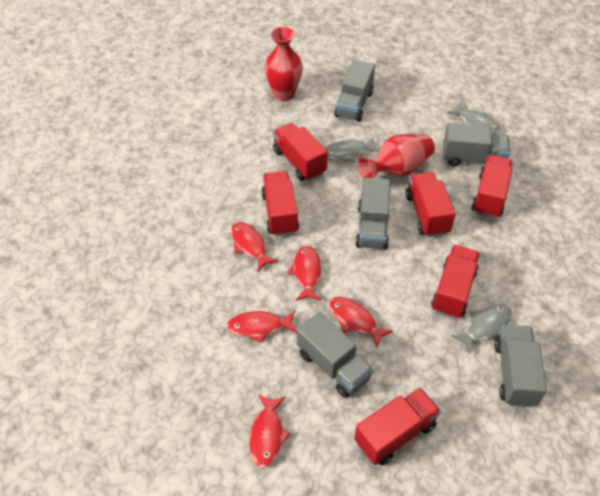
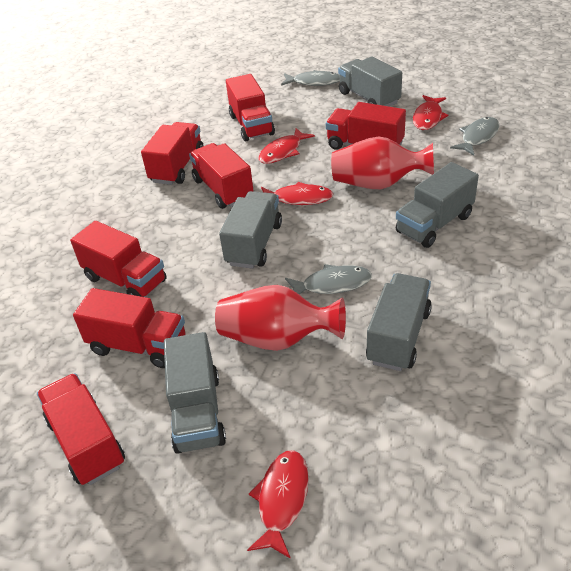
red fish: 5 -> 4
red truck: 6 -> 7

